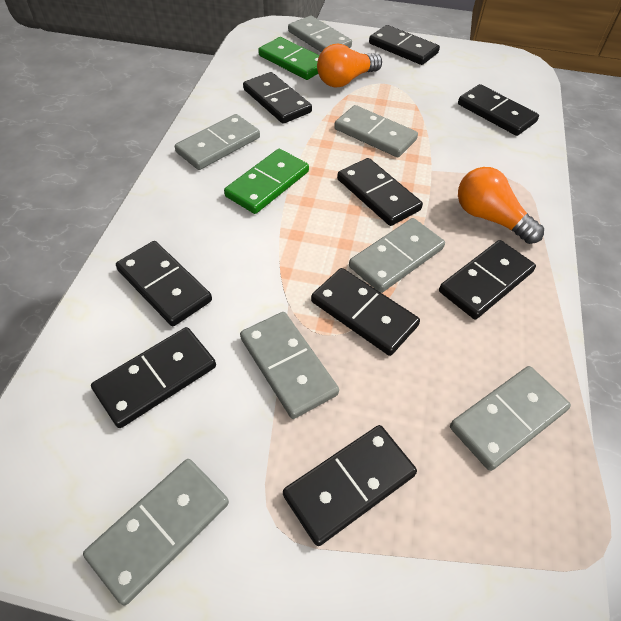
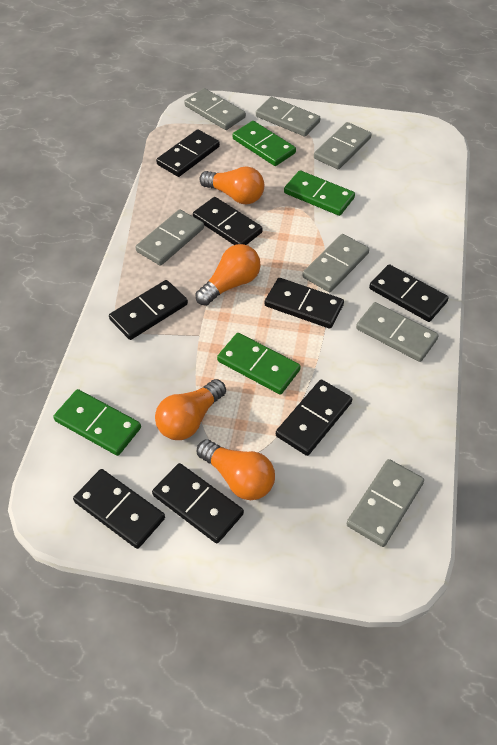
black domino: 9 -> 8
green domino: 2 -> 4
orange light bulb: 2 -> 4

